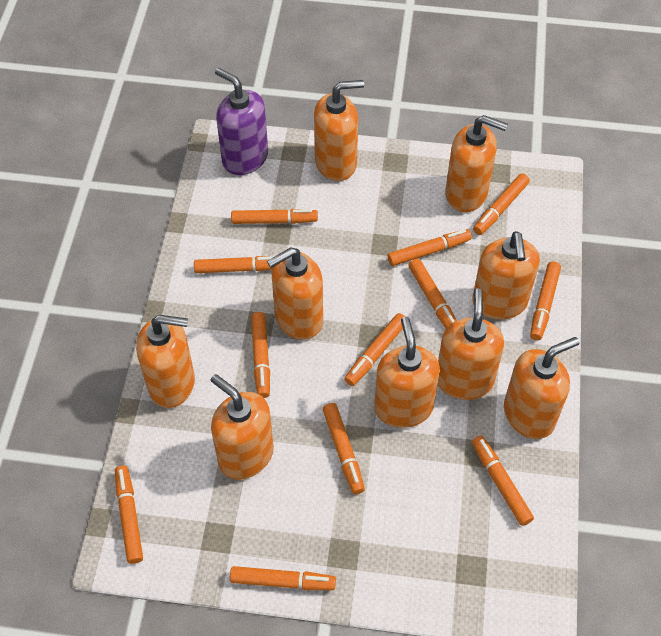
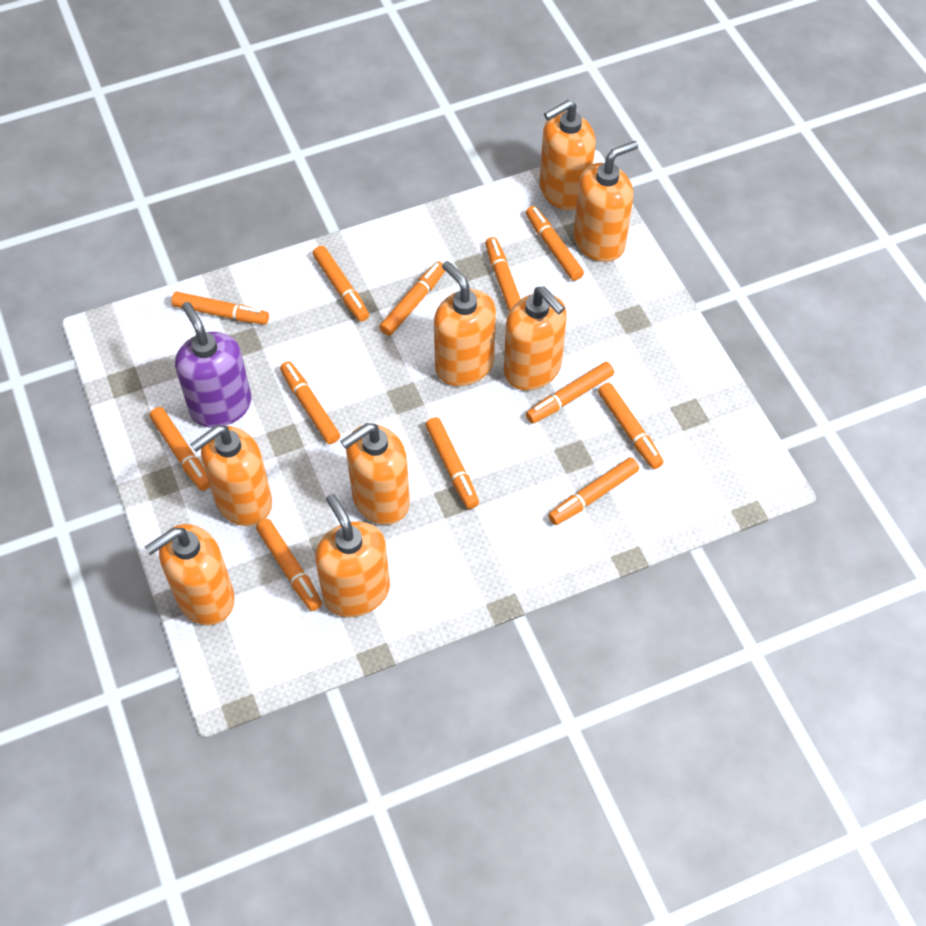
orange soap dispenser: 9 -> 8

